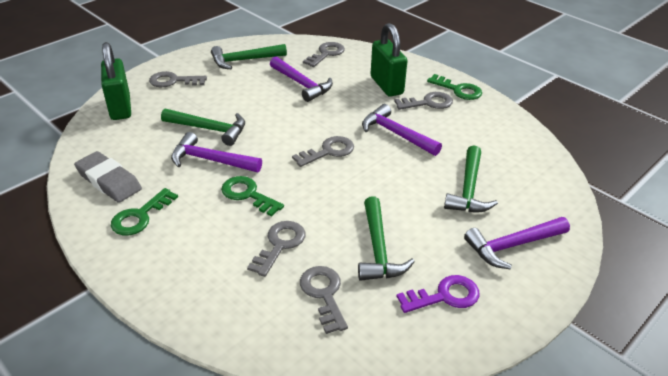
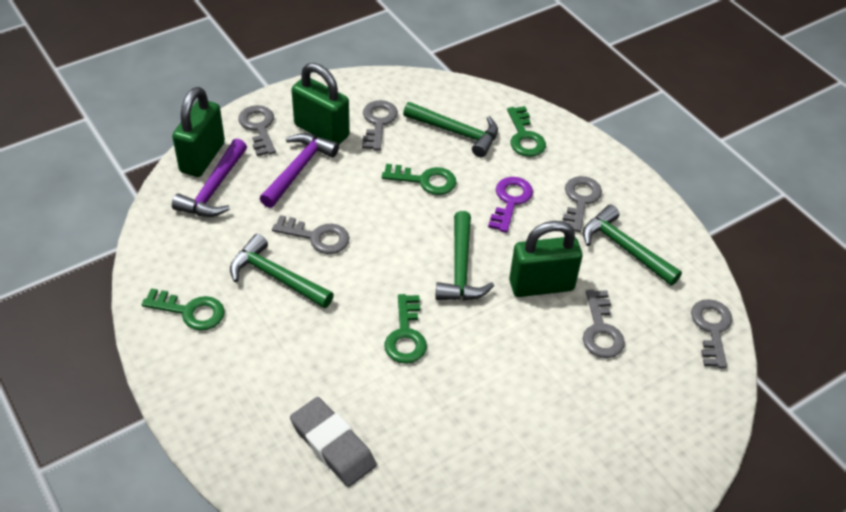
green key: 3 -> 4
green padlock: 2 -> 3
purple hammer: 4 -> 2

